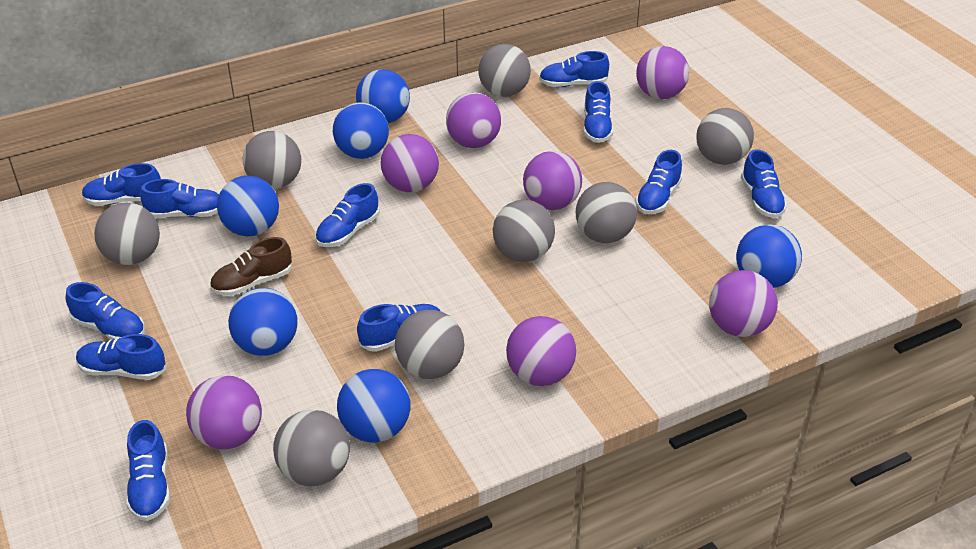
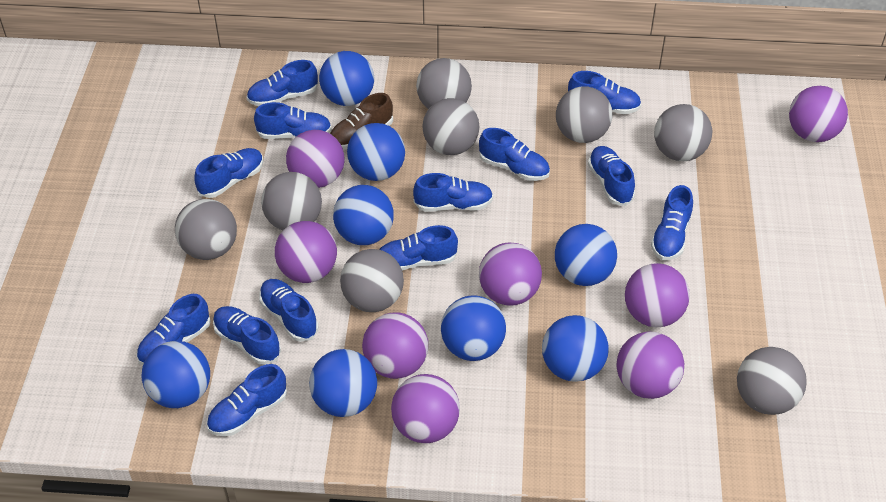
blue ball: 6 -> 8
blue shoe: 11 -> 13
purple ball: 7 -> 8

